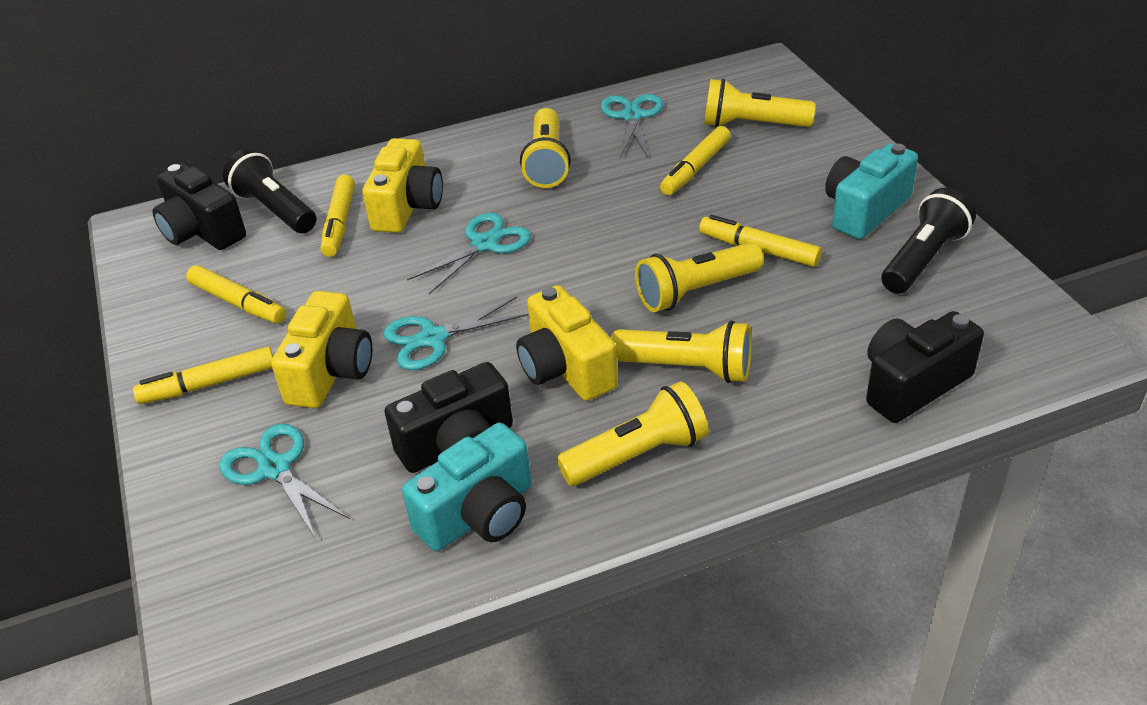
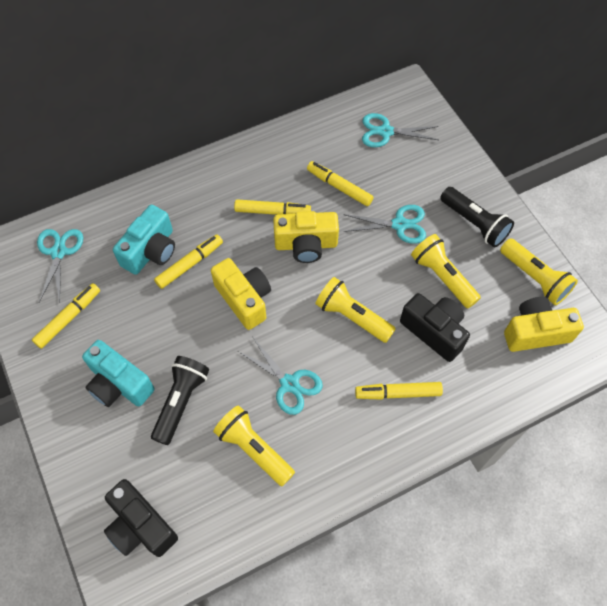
black camera: 3 -> 2
yellow flashlight: 5 -> 4

